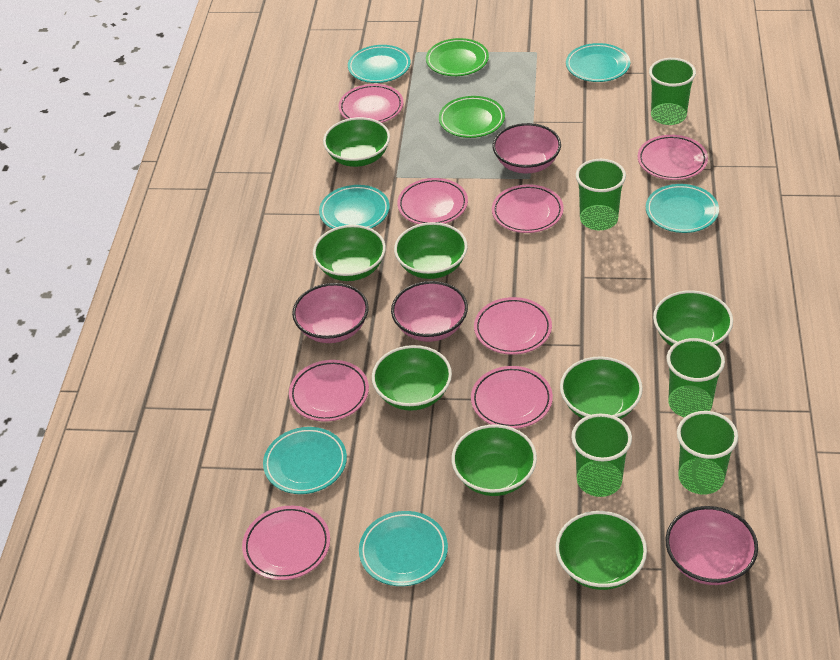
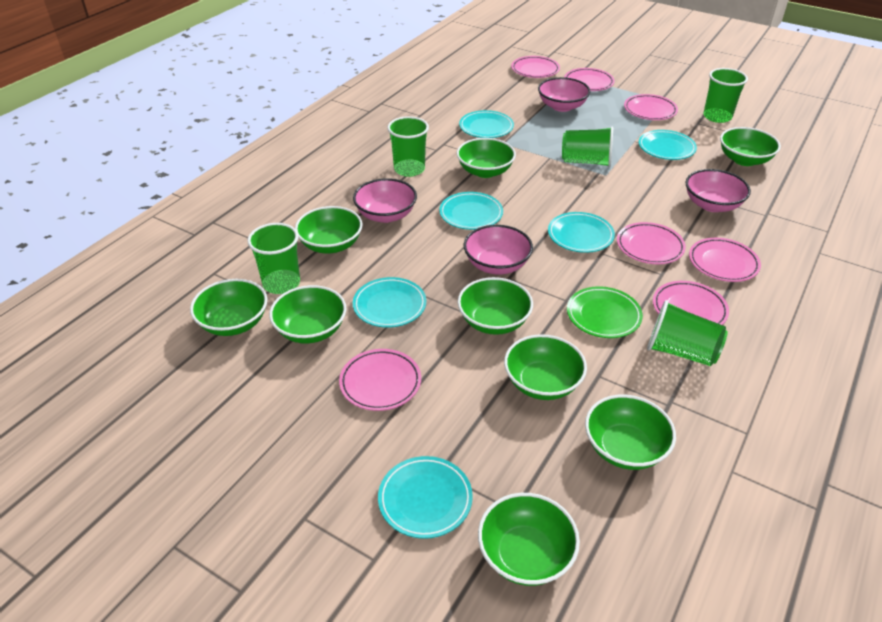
green bowl: 8 -> 9
green plate: 2 -> 1
pink plate: 8 -> 7

